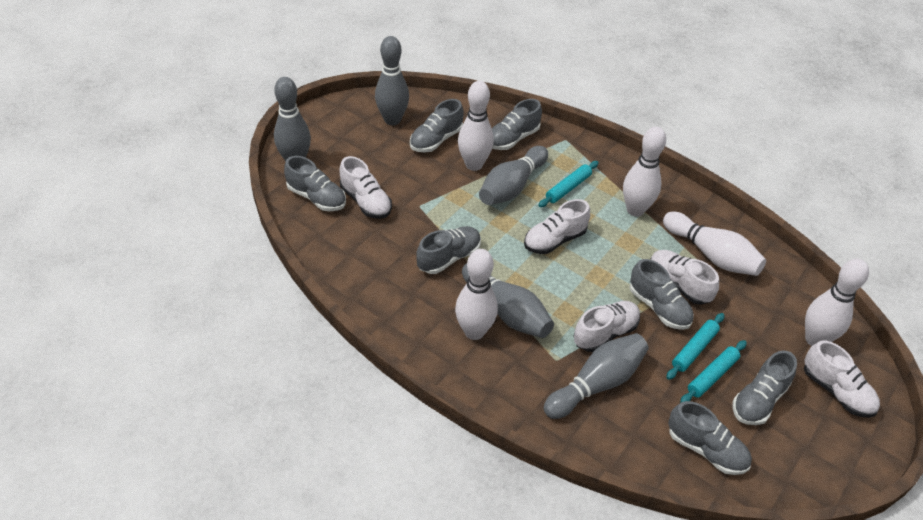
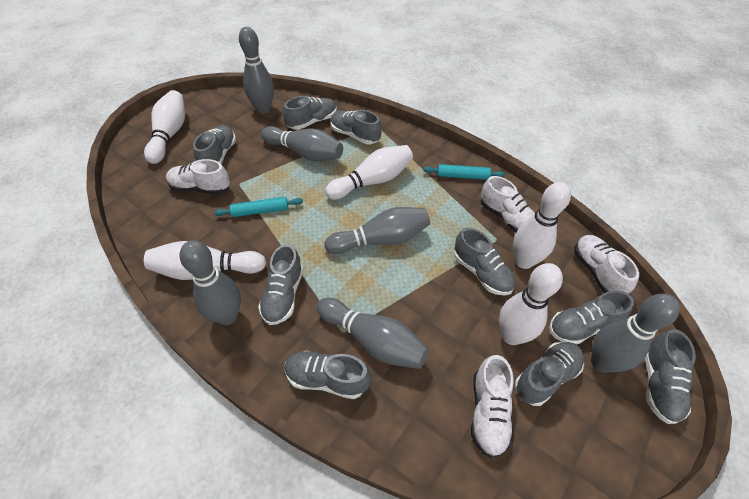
grey bowling pin: 5 -> 6
grey shoe: 7 -> 9
turquoise rolling pin: 3 -> 2
white shoe: 5 -> 4

